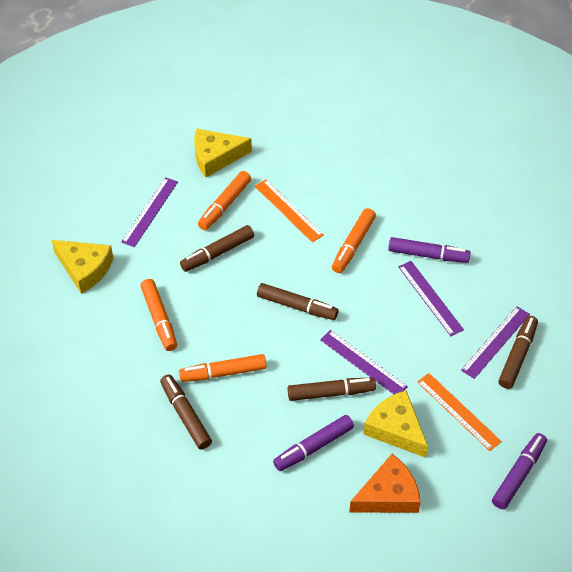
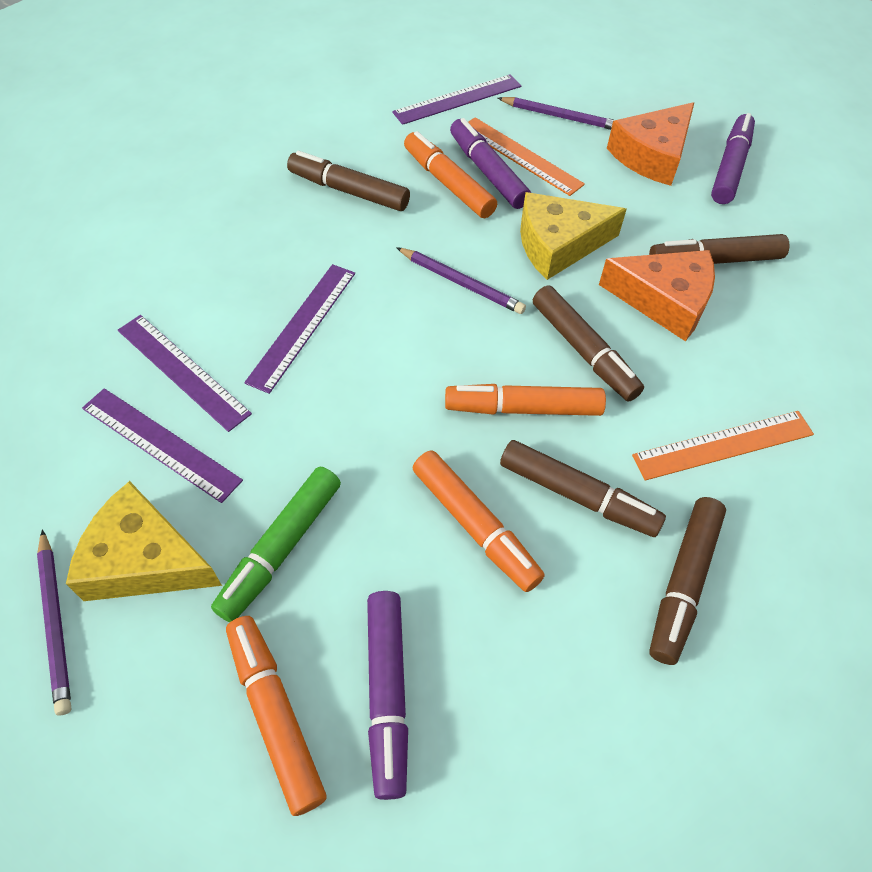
green marker: 0 -> 1
orange cheese: 1 -> 2
purple pencil: 0 -> 3
yellow cheese: 3 -> 2

